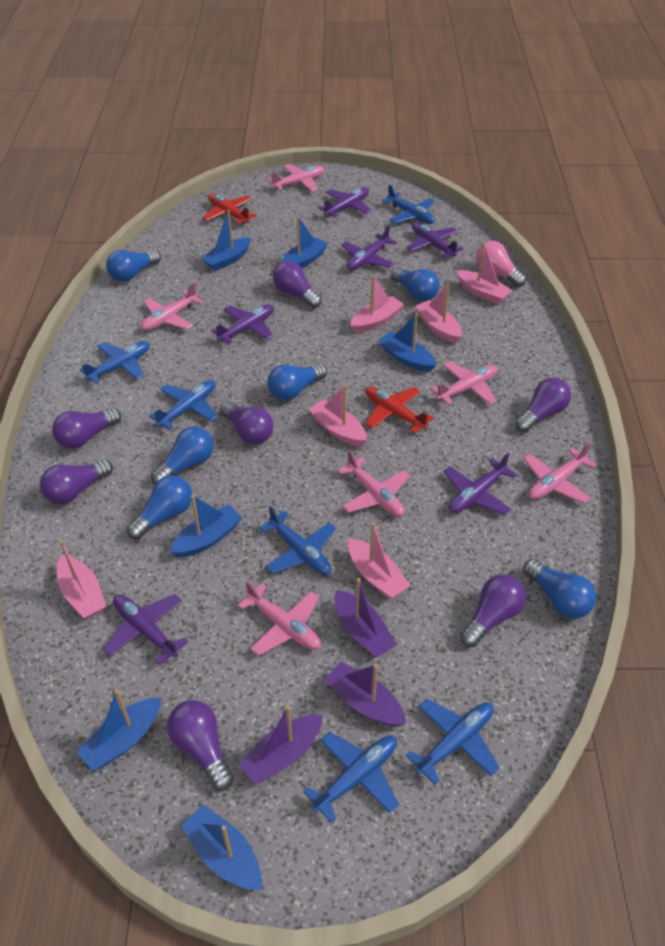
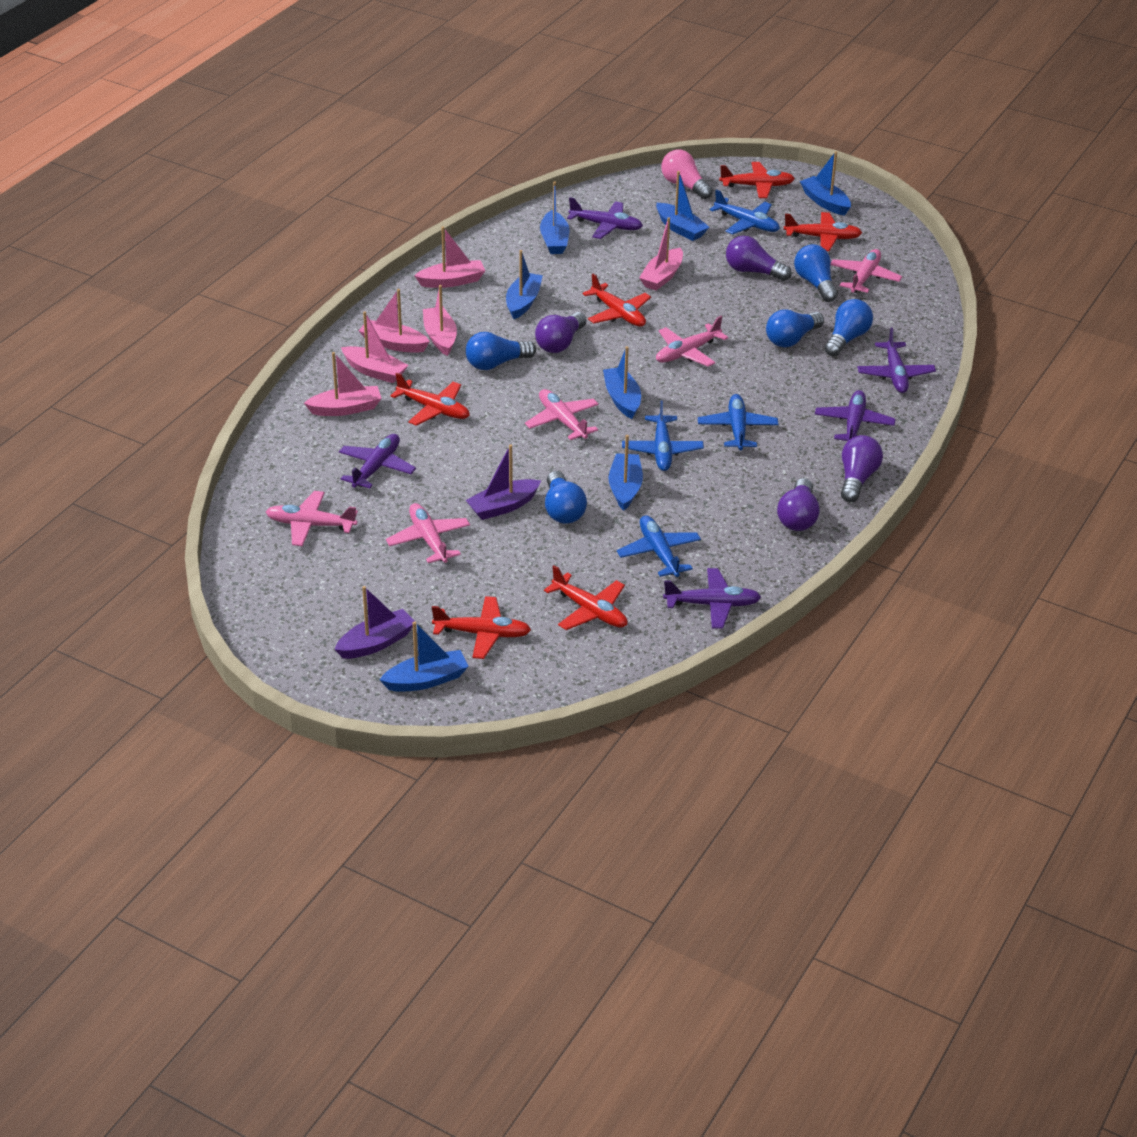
blue boat: 6 -> 7
blue light bulb: 6 -> 5
blue plane: 6 -> 4
pink plane: 6 -> 5
purple boat: 3 -> 2
purple light bulb: 7 -> 4
purple plane: 6 -> 5
red plane: 2 -> 6

